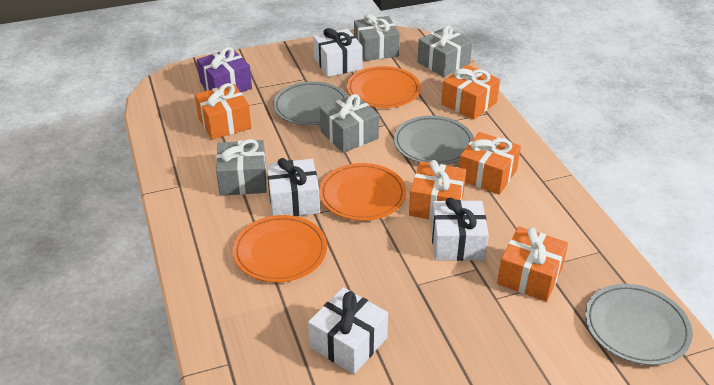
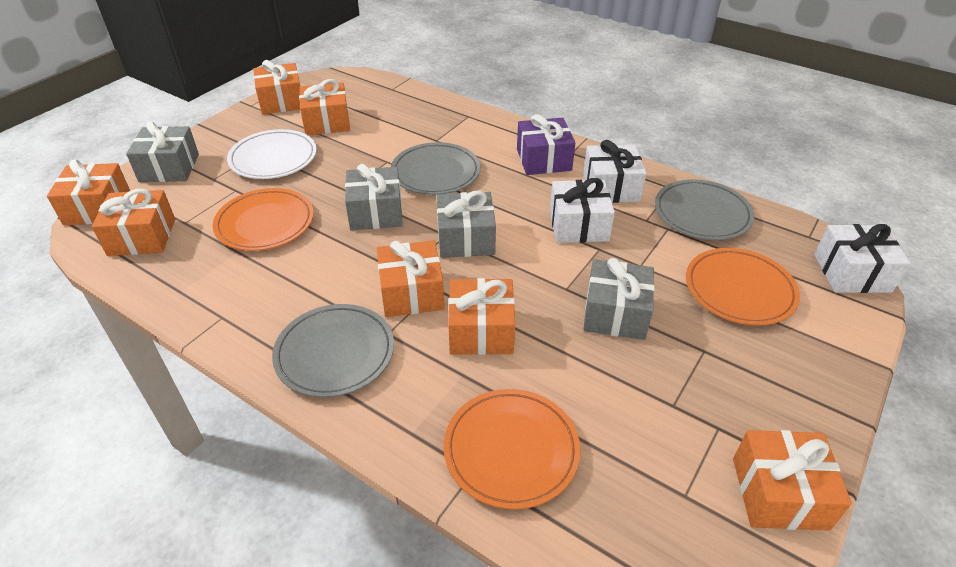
orange gift: 5 -> 7
white gift: 4 -> 3
white plate: 0 -> 1

